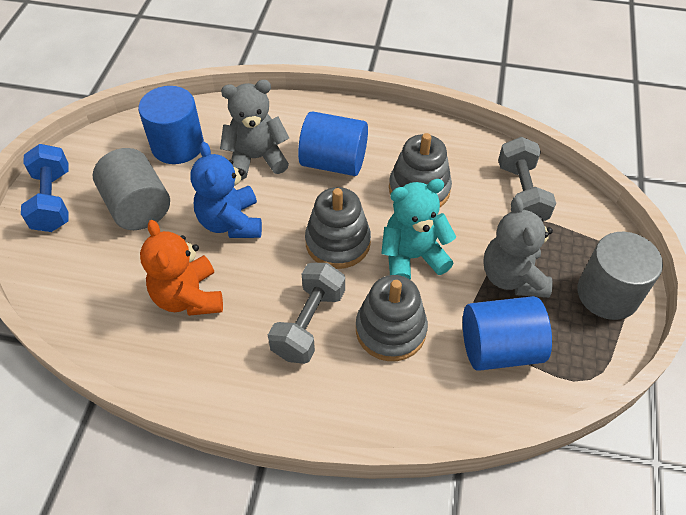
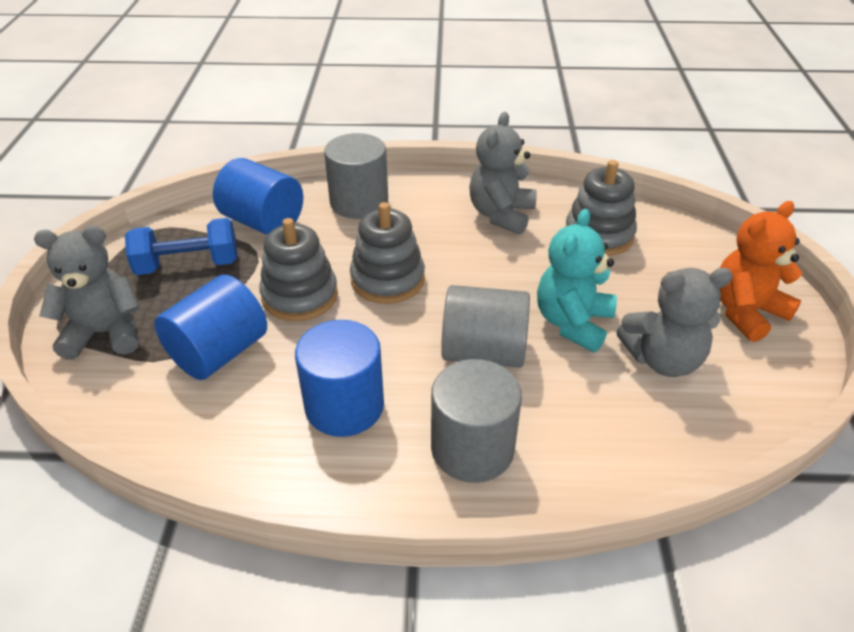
blue teddy bear: 1 -> 0
grey cylinder: 2 -> 3
grey dumbbell: 2 -> 0
grey teddy bear: 2 -> 3

